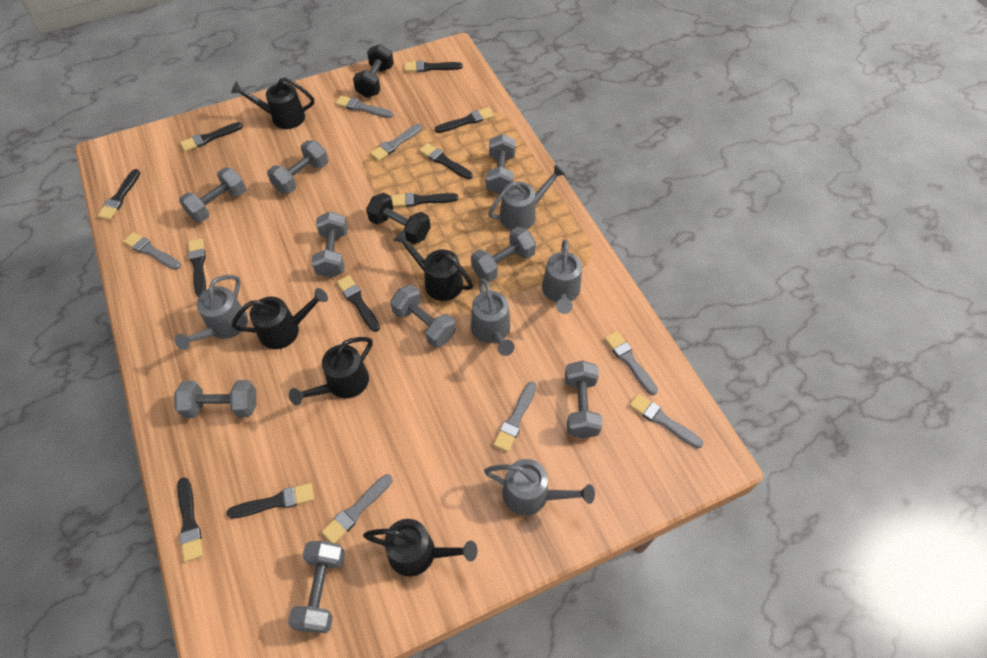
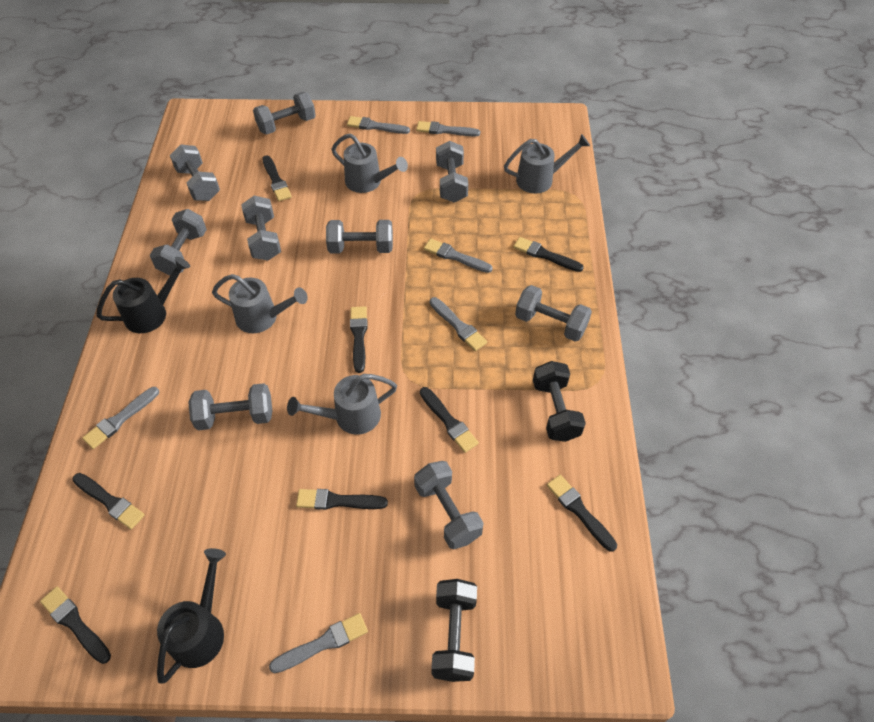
black brush: 10 -> 8
black watering can: 5 -> 2
grey brush: 7 -> 6
grey watering can: 5 -> 4

